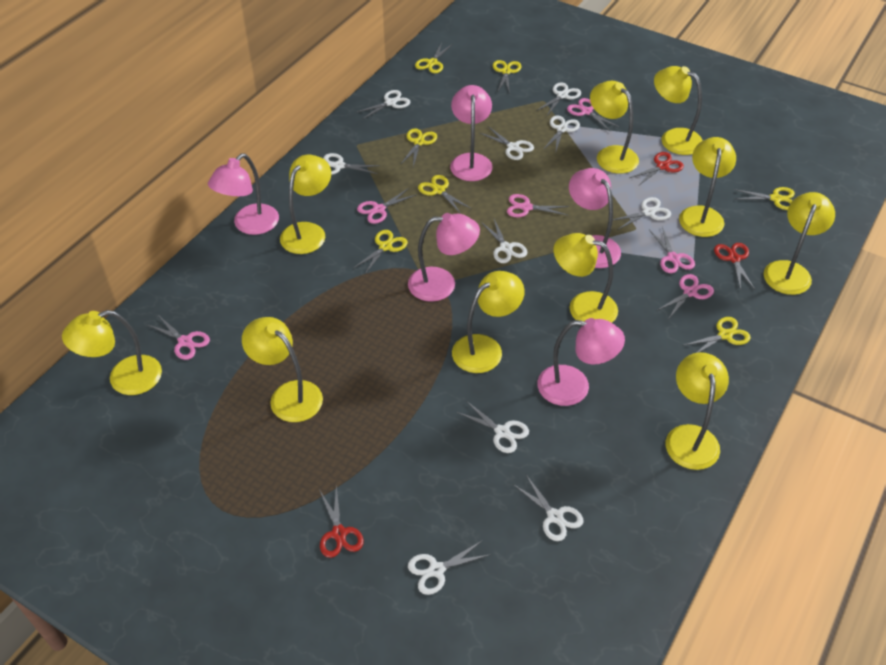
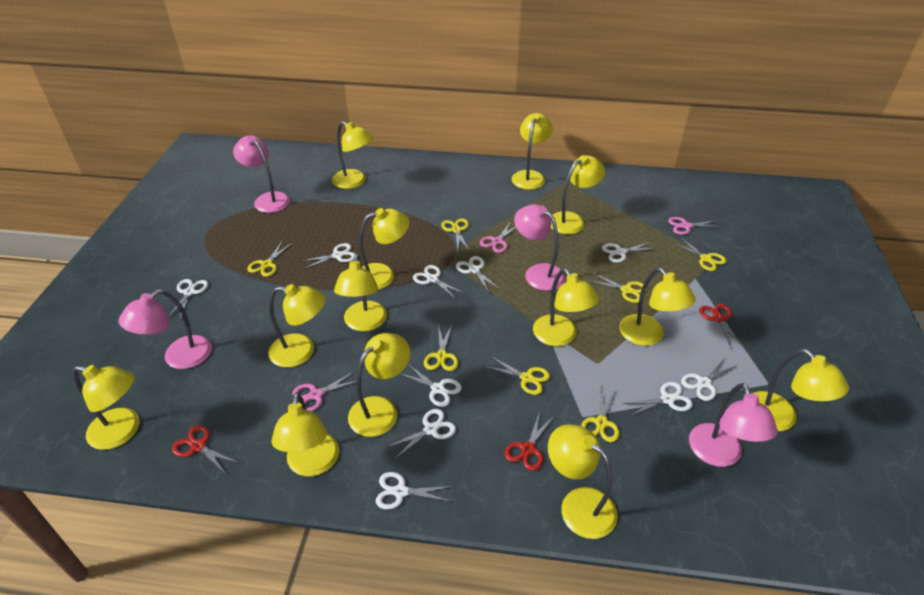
pink lamp: 5 -> 4
pink scissors: 6 -> 3
yellow lamp: 10 -> 13

